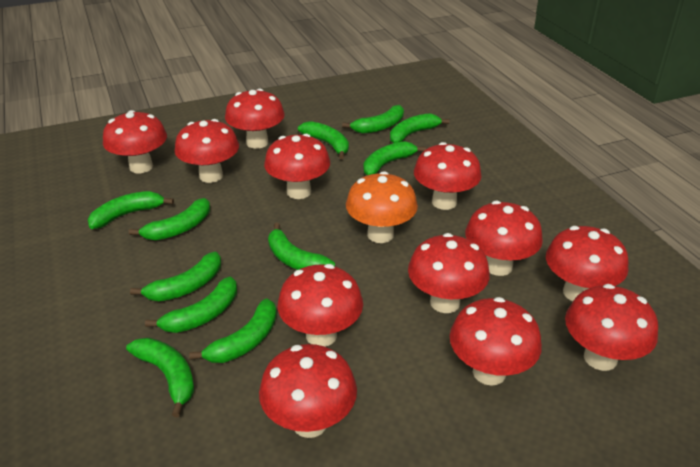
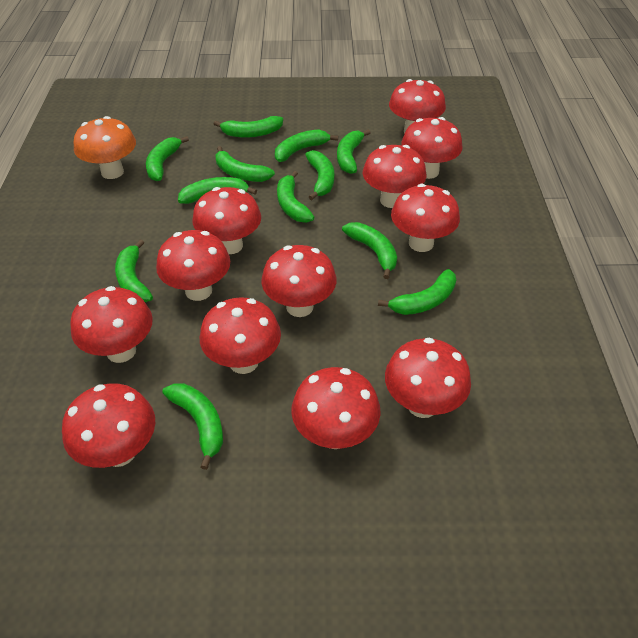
green banana: 11 -> 12

